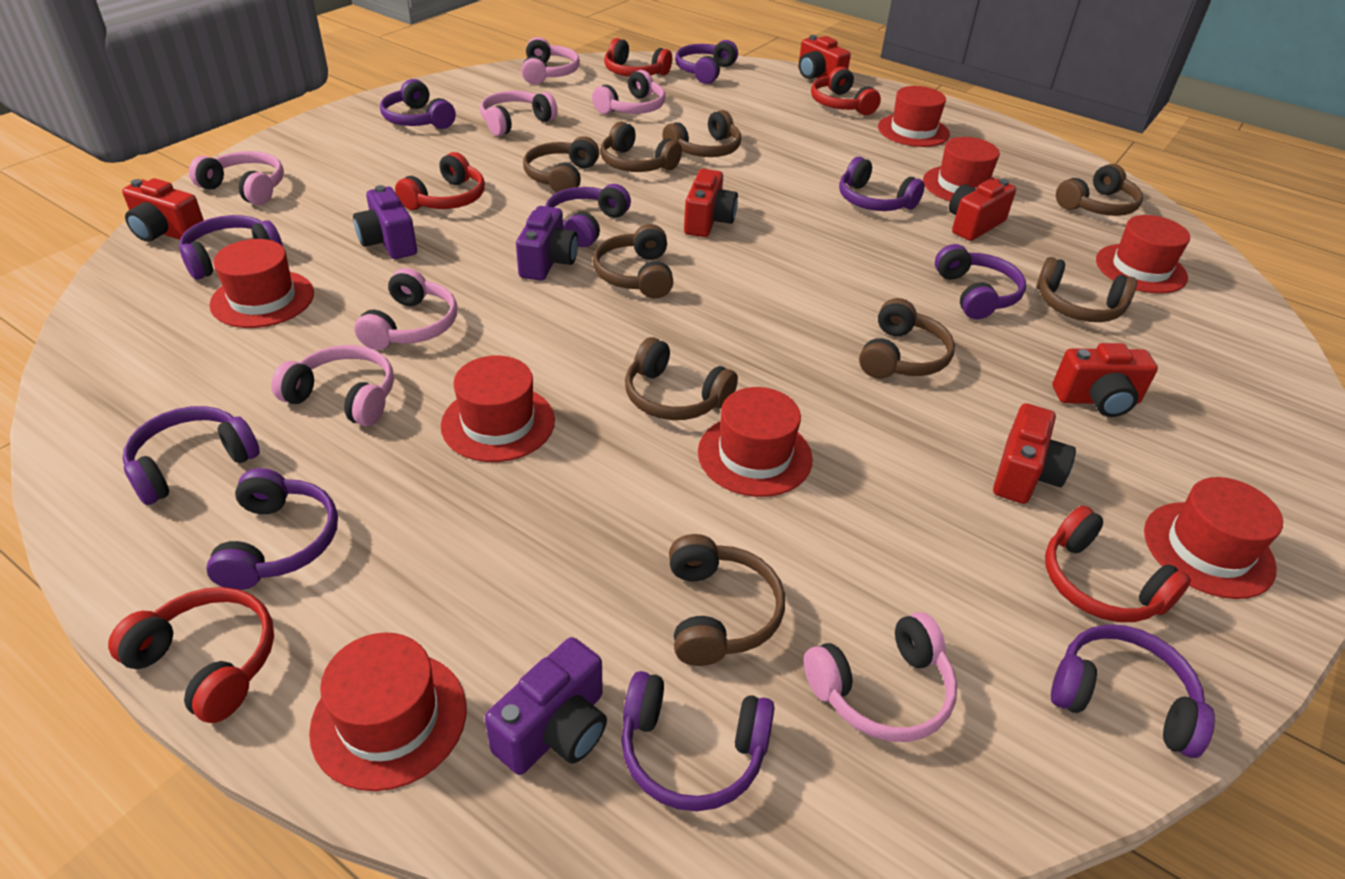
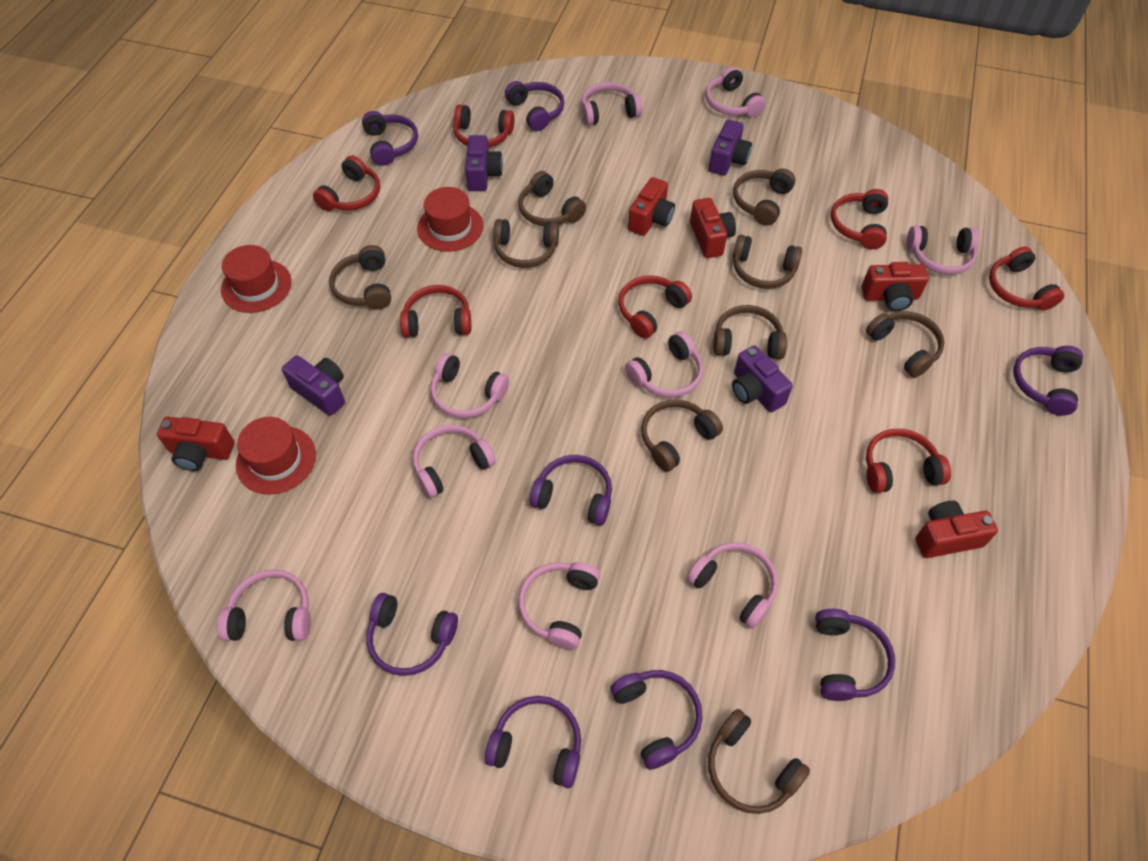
pink headphones: 7 -> 9
purple camera: 3 -> 4
purple headphones: 10 -> 8
red camera: 6 -> 5
red hat: 8 -> 3
red headphones: 5 -> 7

